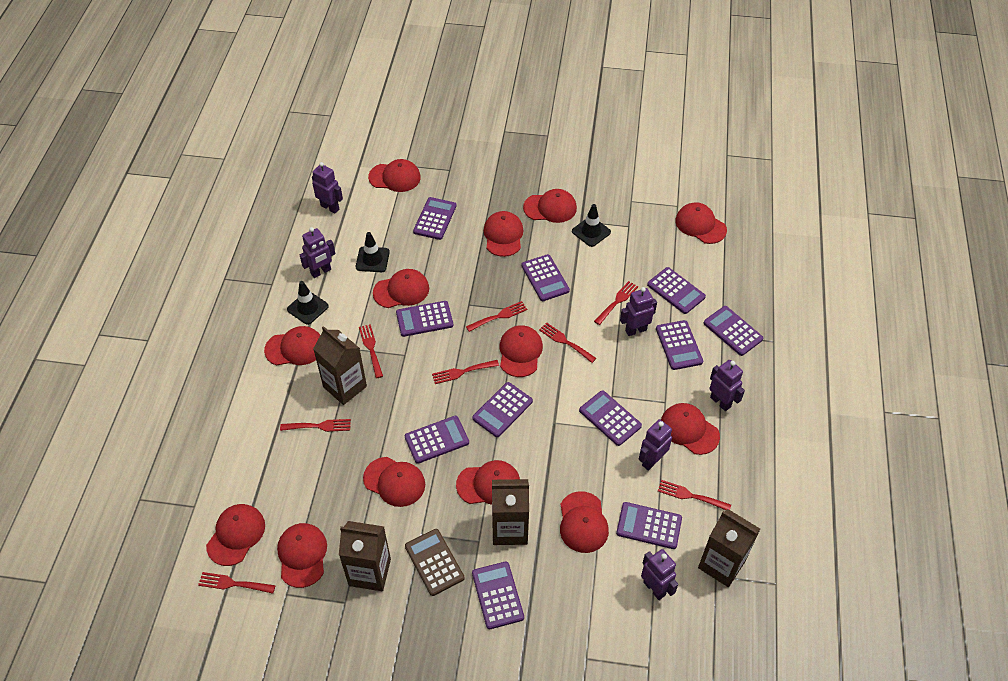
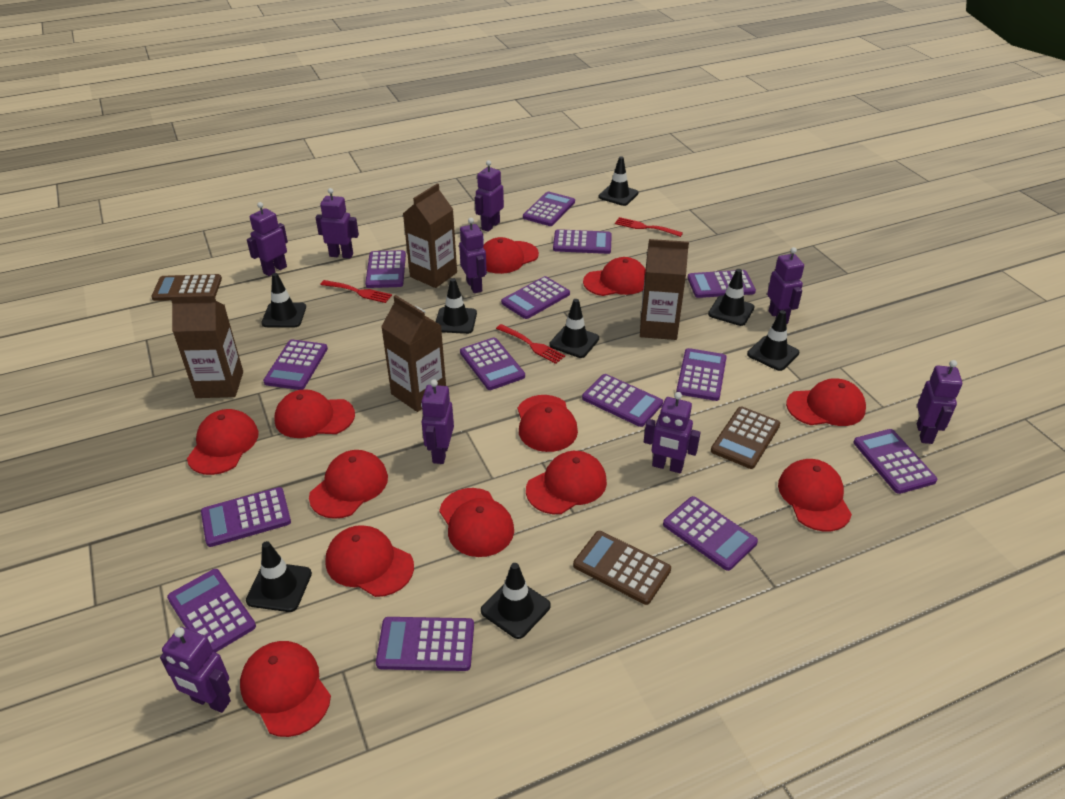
black traffic cone: 3 -> 8
brown calculator: 1 -> 3
purple calculator: 11 -> 14
purple robot: 6 -> 9
red cap: 13 -> 12
red fork: 8 -> 3

